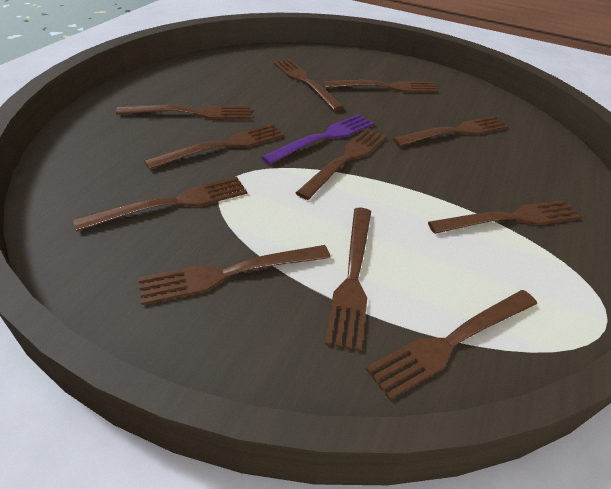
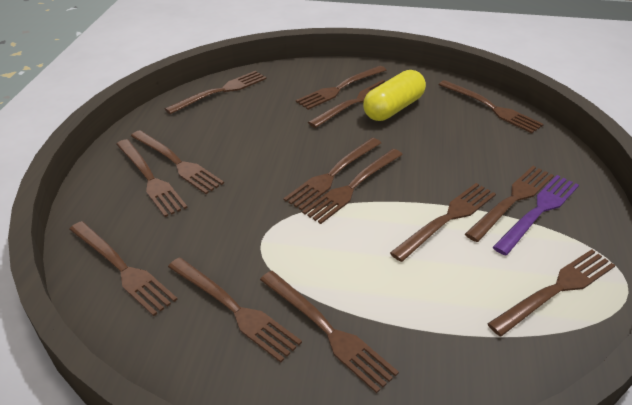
brown fork: 11 -> 14
yellow capsule: 0 -> 1

